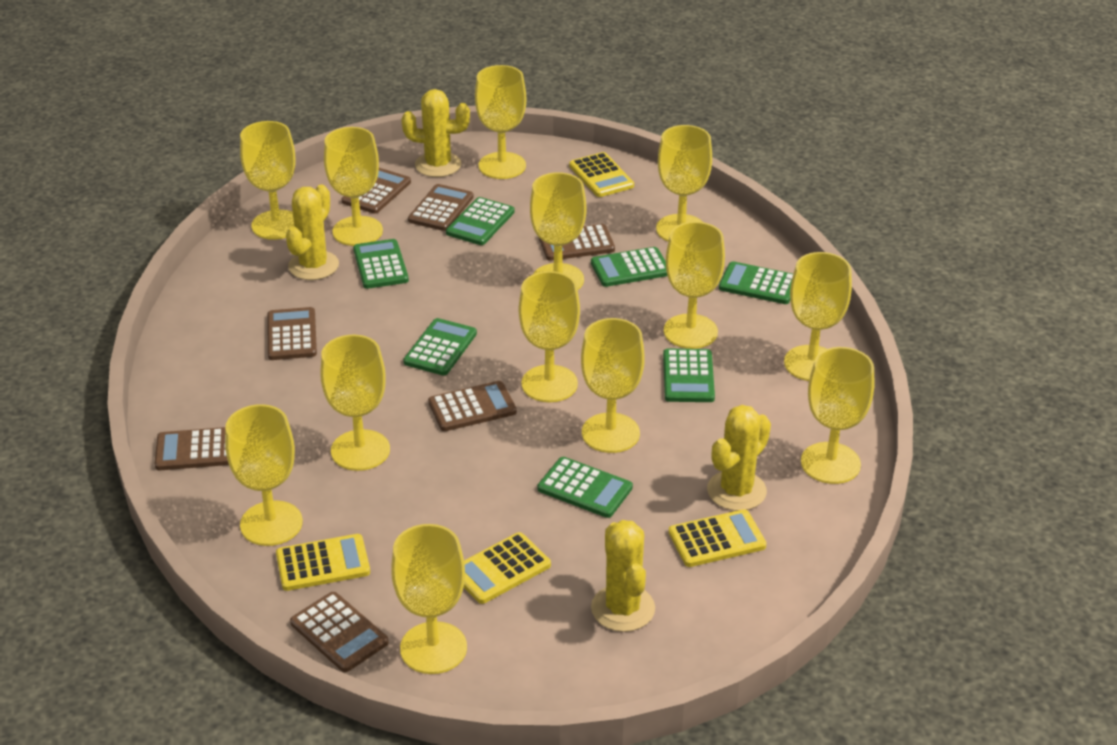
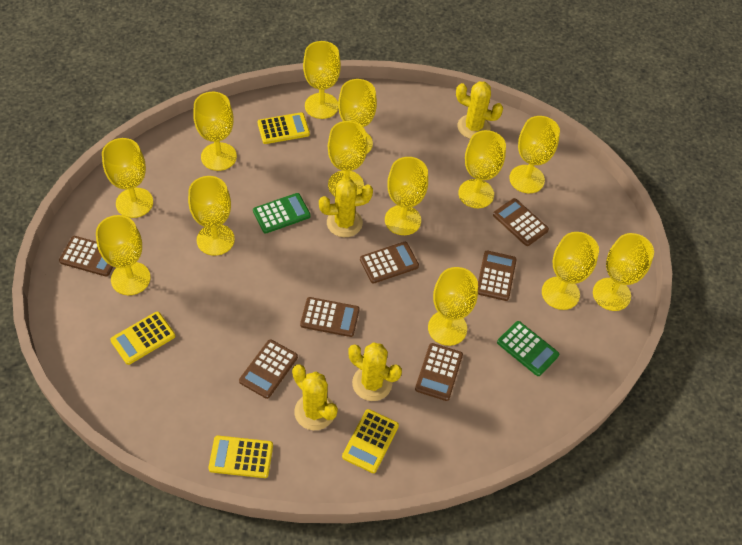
green calculator: 7 -> 2

